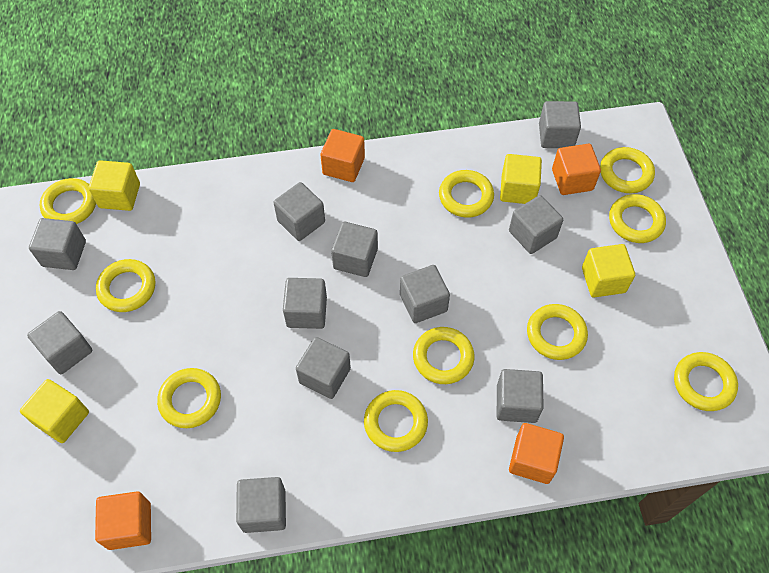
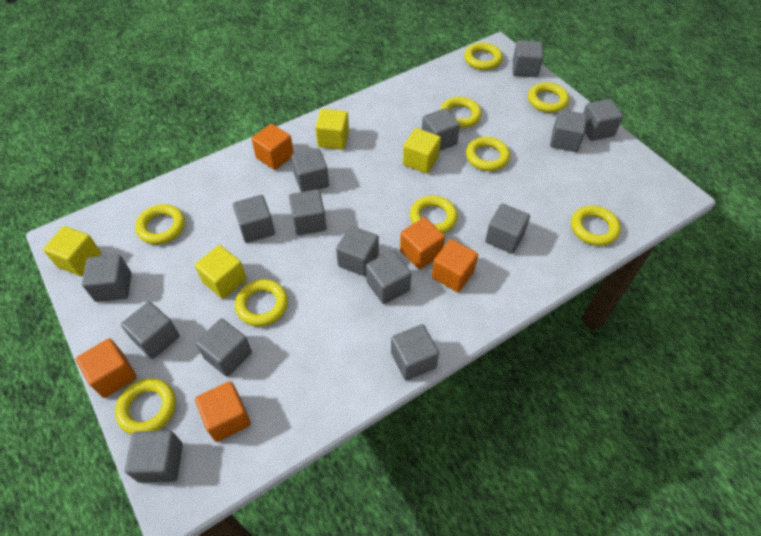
grey cube: 11 -> 15
orange cube: 4 -> 5
yellow ring: 10 -> 9

